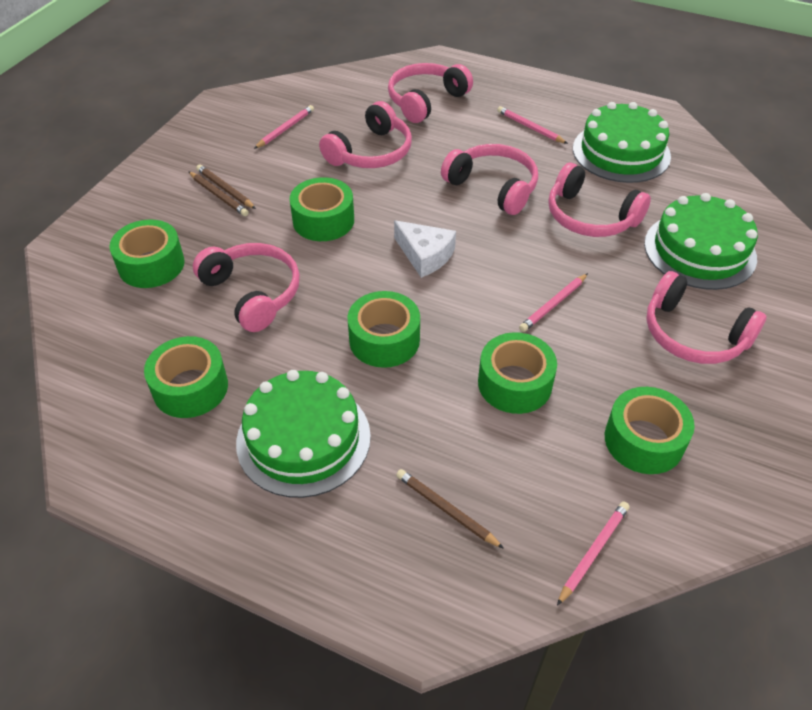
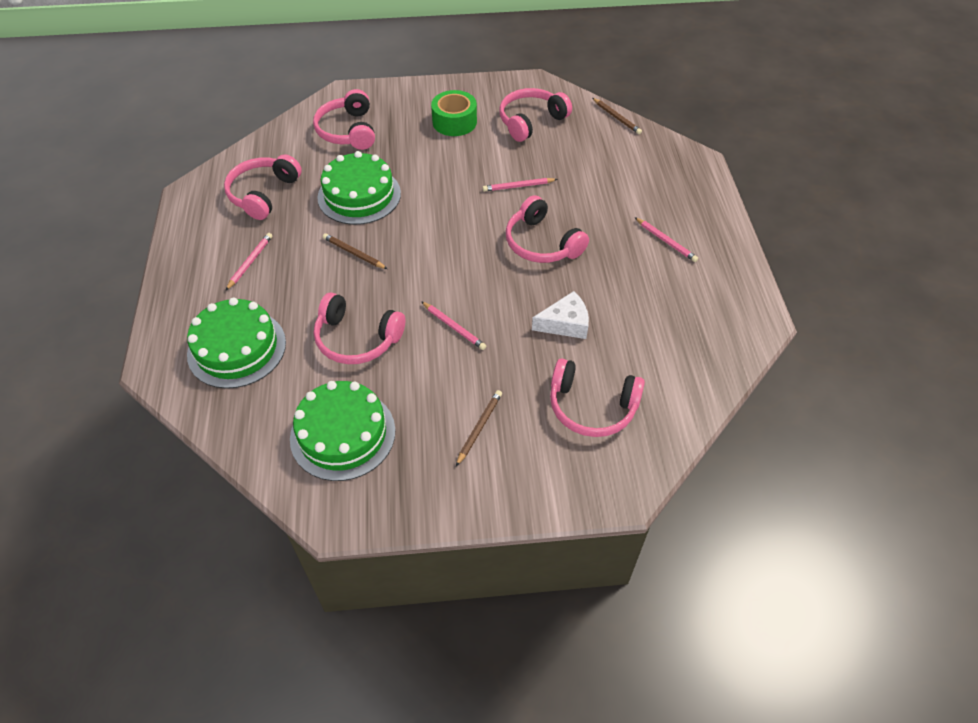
green tape: 6 -> 1

